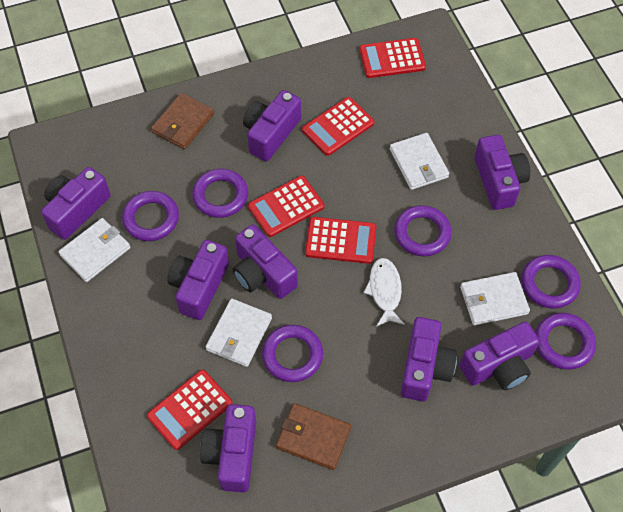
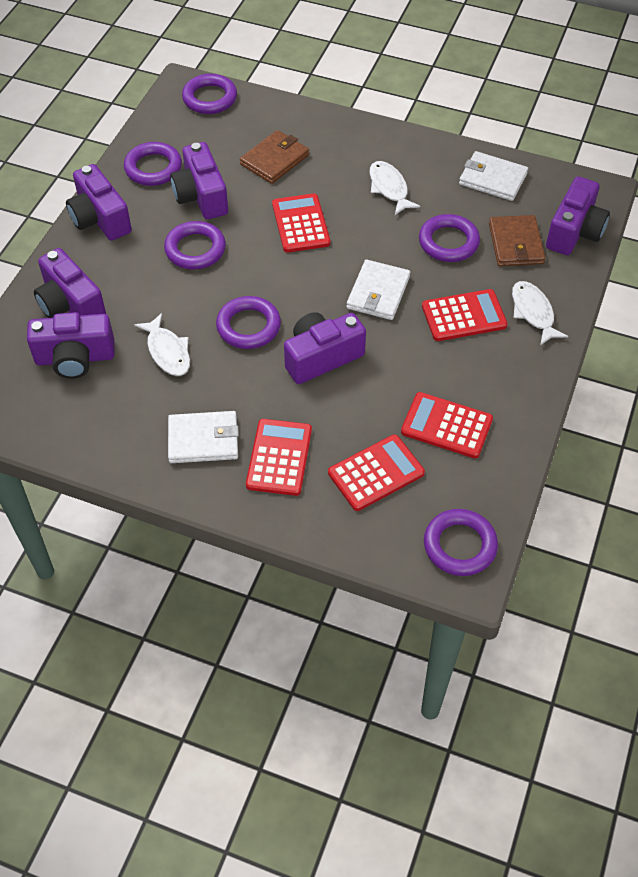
purple camera: 8 -> 6
white fish: 1 -> 3
white wallet: 4 -> 3

